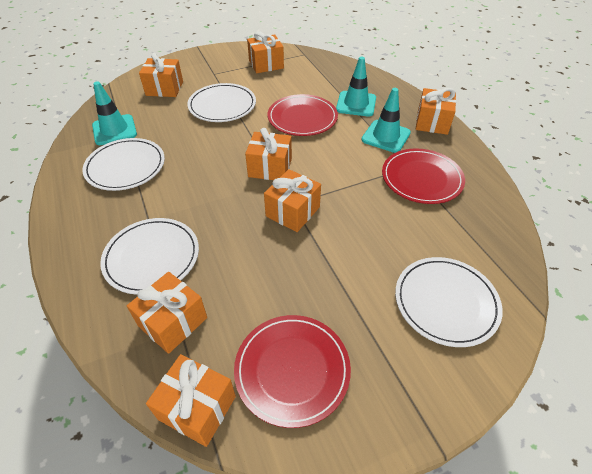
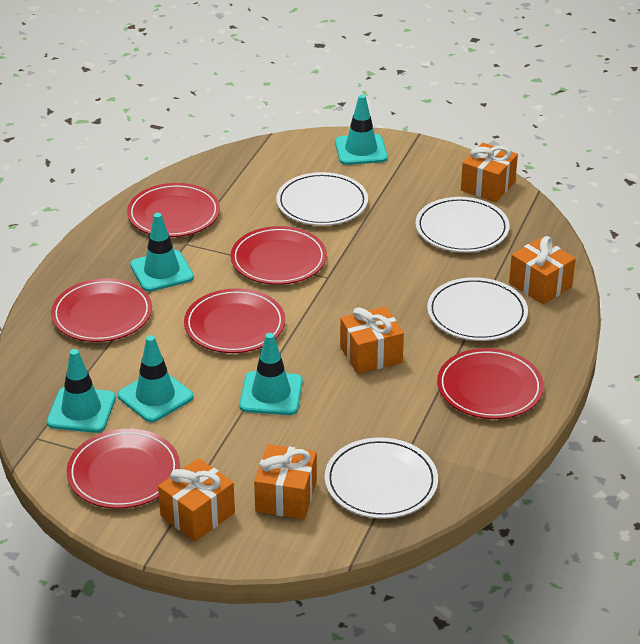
orange gift: 7 -> 5
red plate: 3 -> 6
turquoise traffic cone: 3 -> 5

